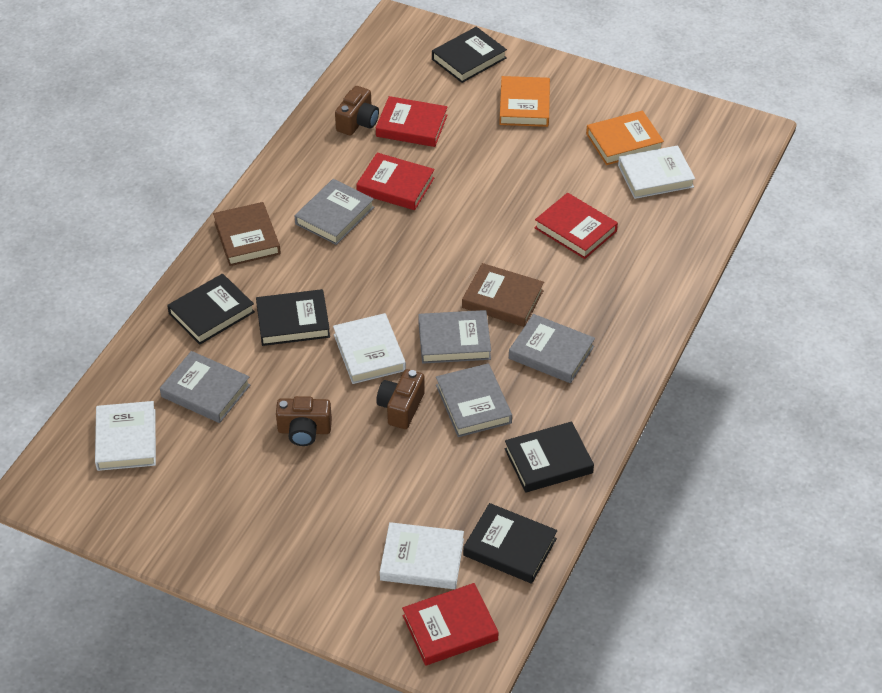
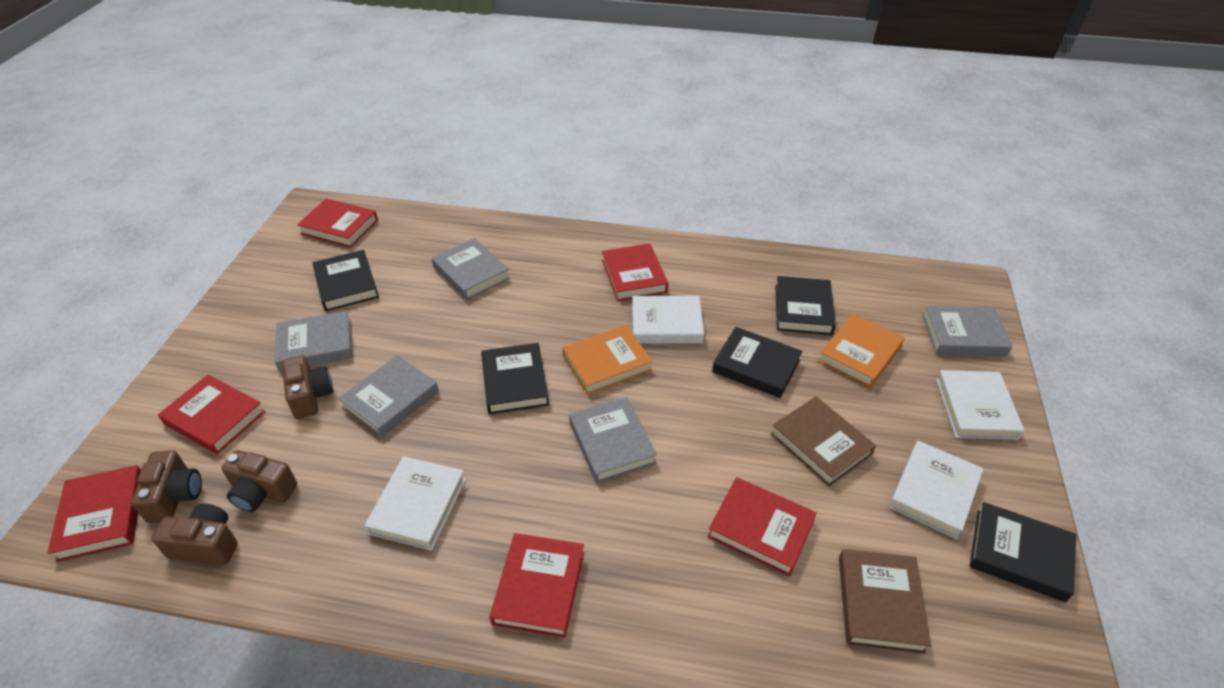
brown camera: 3 -> 4
red book: 4 -> 6

